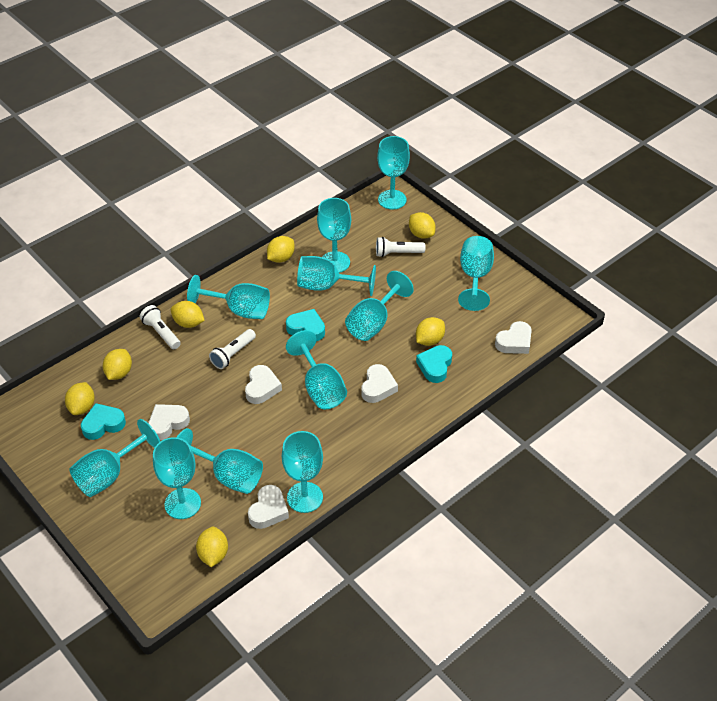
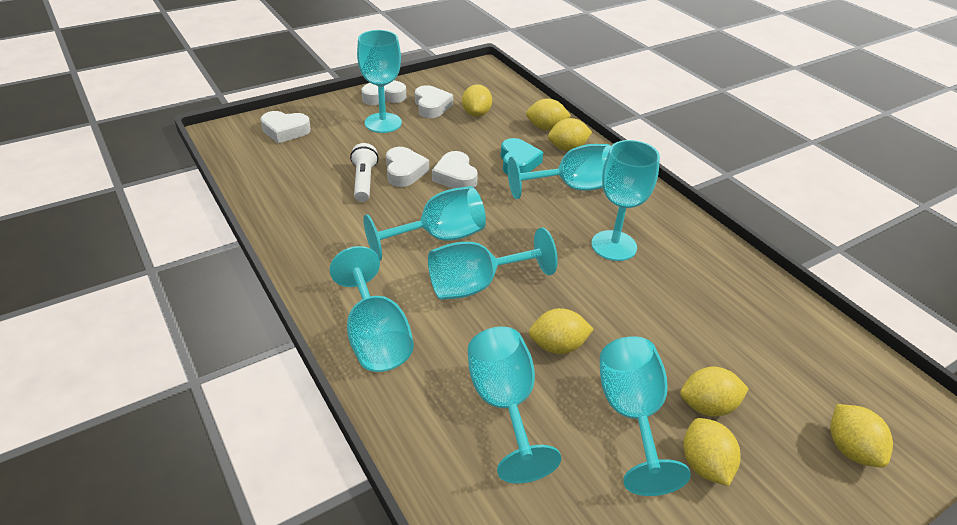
turquoise goblet: 11 -> 8
turquoise heart: 3 -> 1
white flashlight: 3 -> 1

